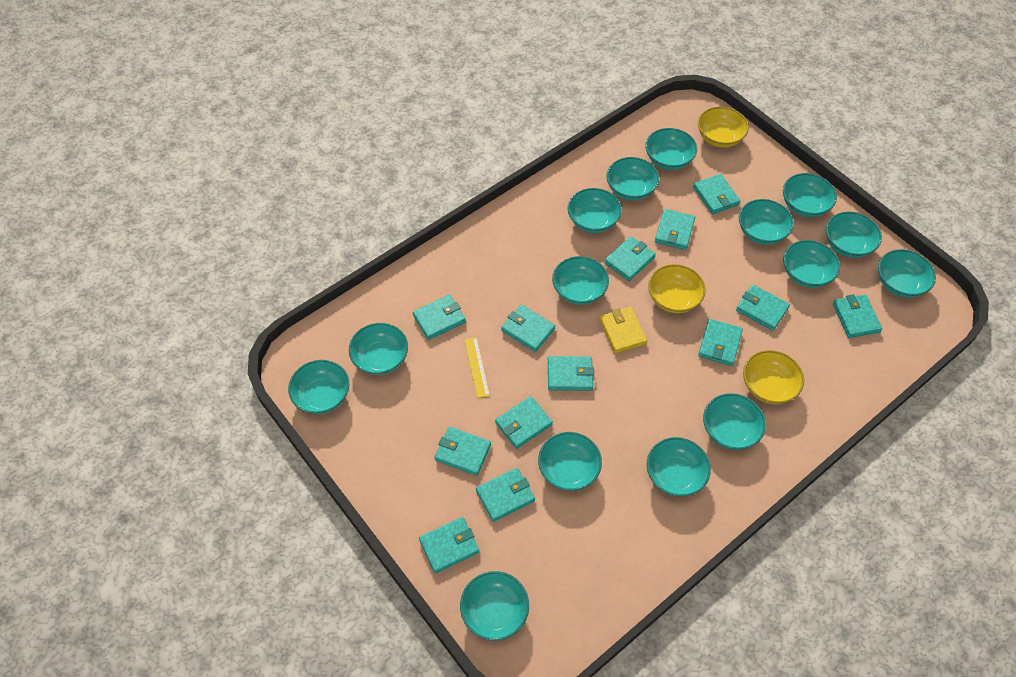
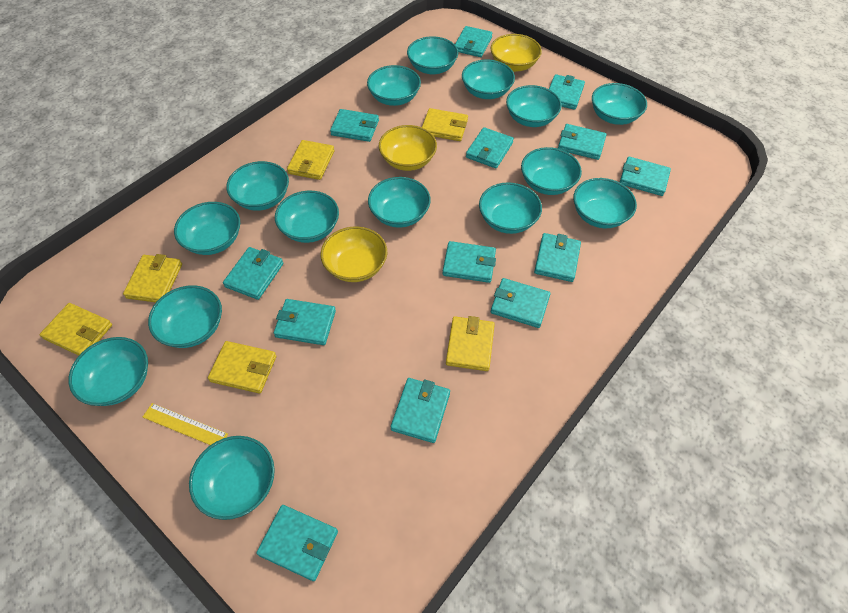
yellow wallet: 1 -> 6

